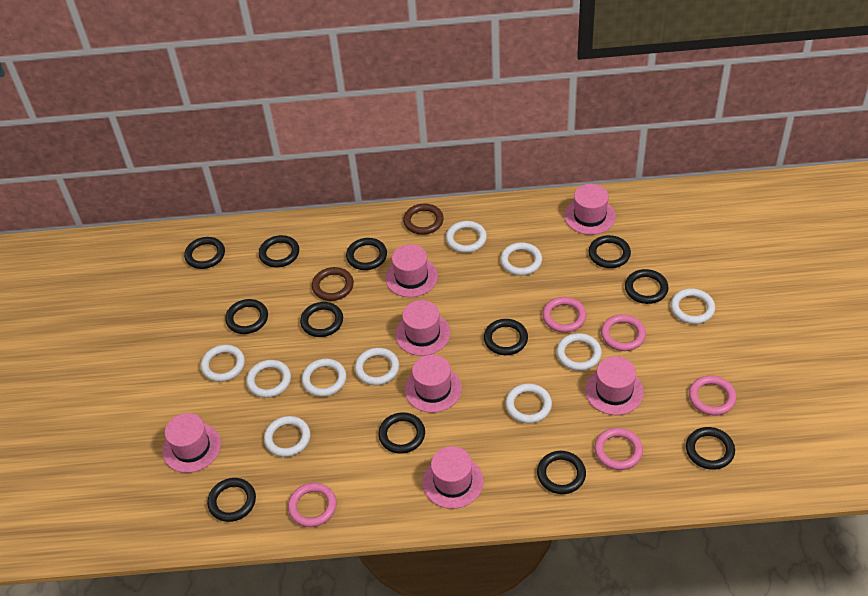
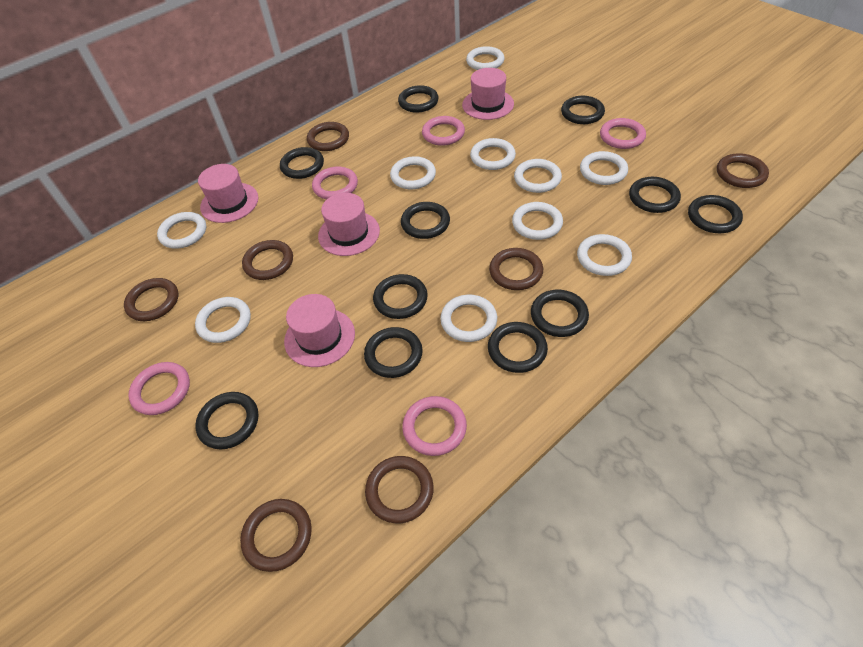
black ring: 12 -> 11
brown ring: 2 -> 7
pink hat: 7 -> 4

